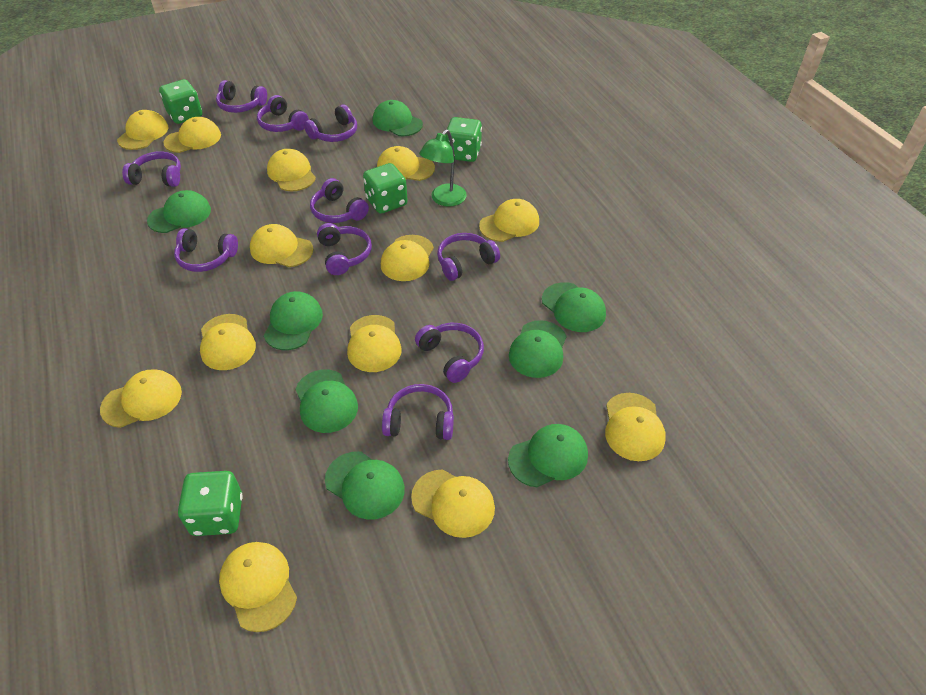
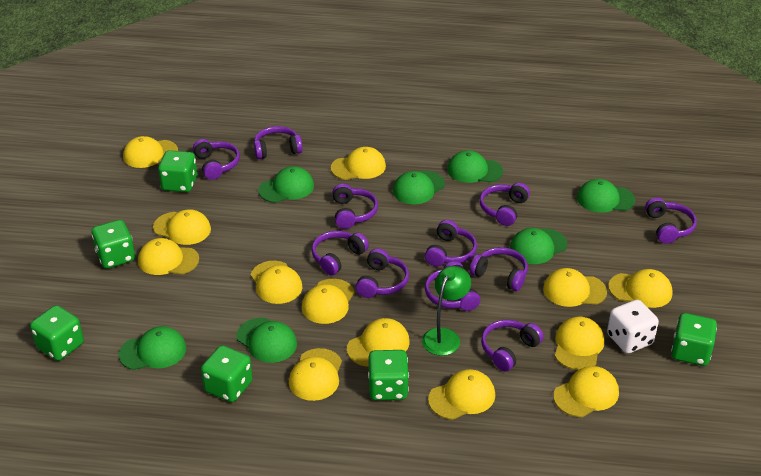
green cap: 8 -> 7
green dice: 4 -> 6
purple headphones: 10 -> 11
white dice: 0 -> 1

